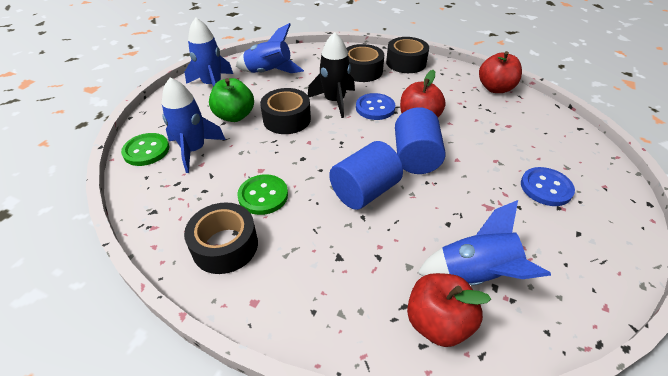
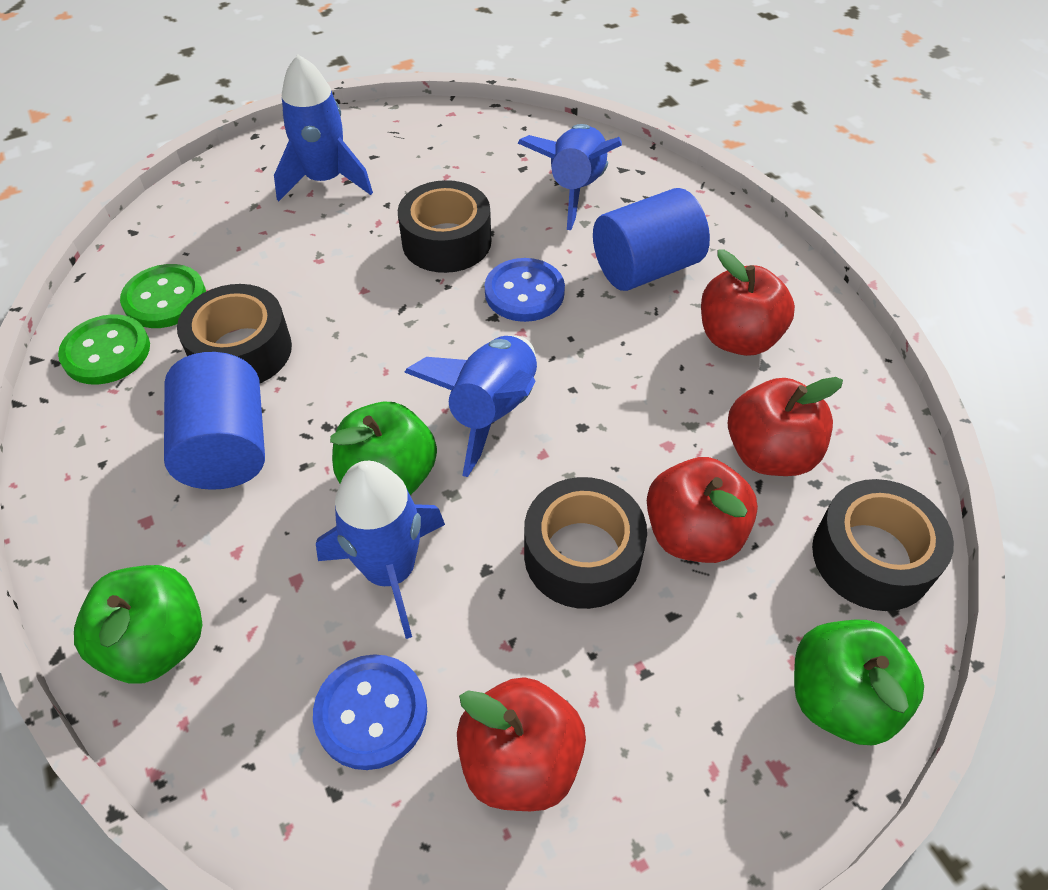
black rocket: 1 -> 0
green apple: 1 -> 3
red apple: 3 -> 4

